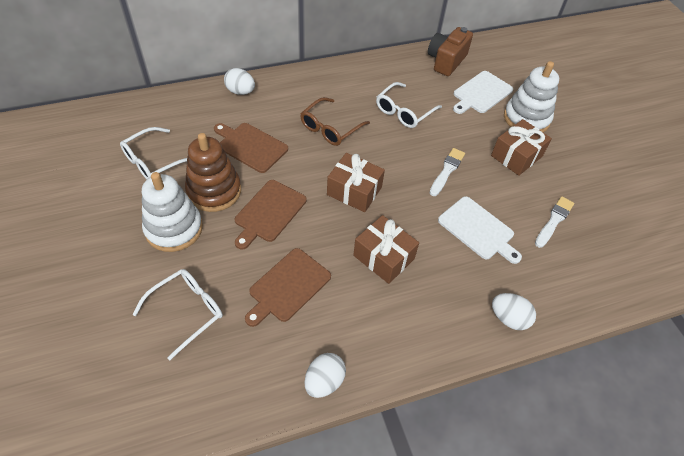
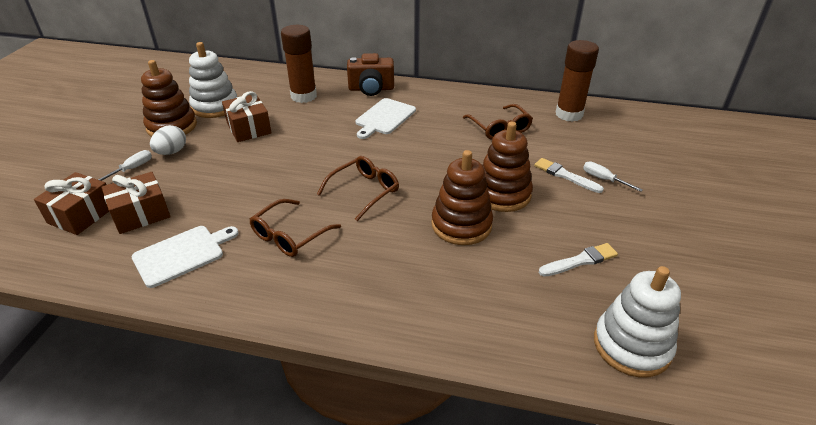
brown cutting board: 3 -> 0
brown glasses: 1 -> 3
brown glue stick: 0 -> 2
brown stacking toy: 1 -> 3
white egg: 3 -> 1
white glasses: 3 -> 0
white screwdriver: 0 -> 2

